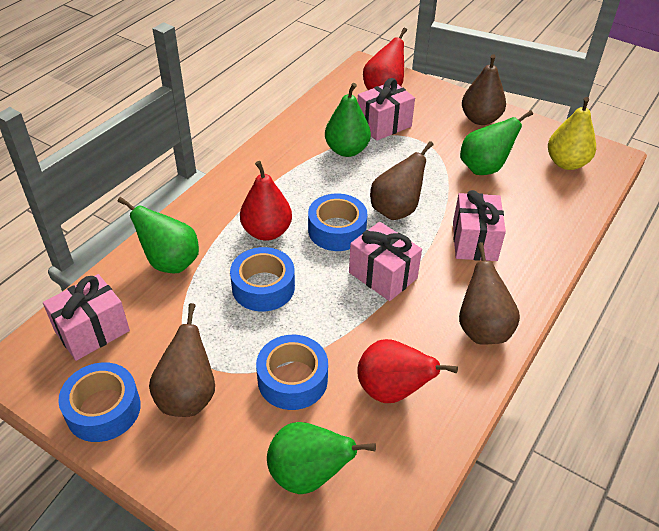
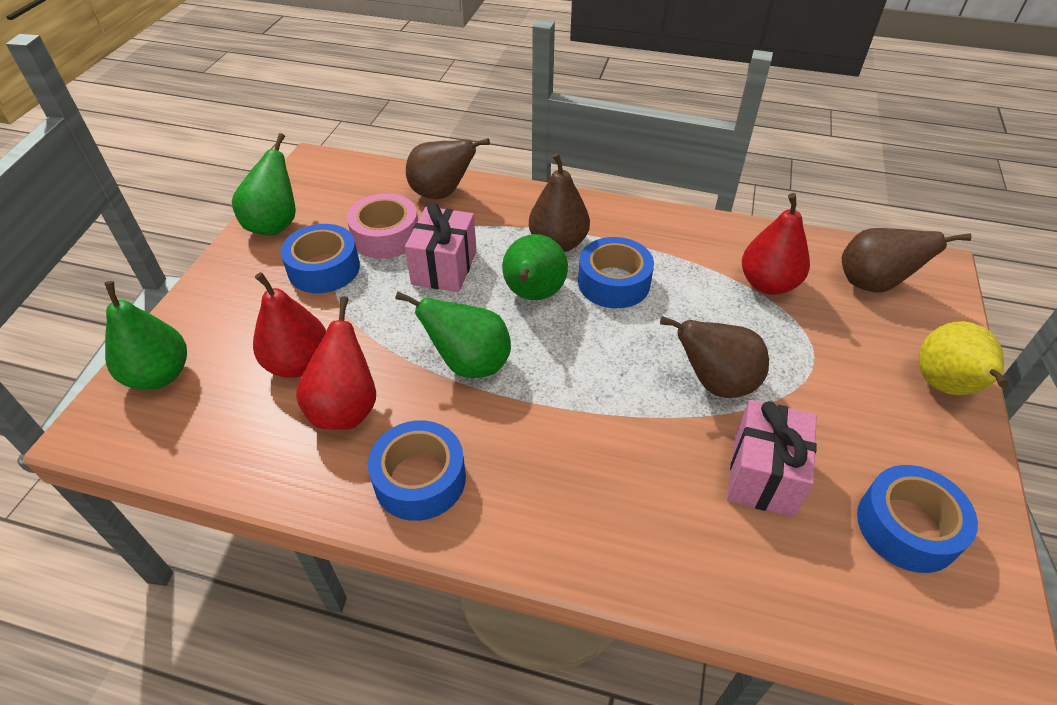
pink gift: 4 -> 2
pink tape: 0 -> 1

